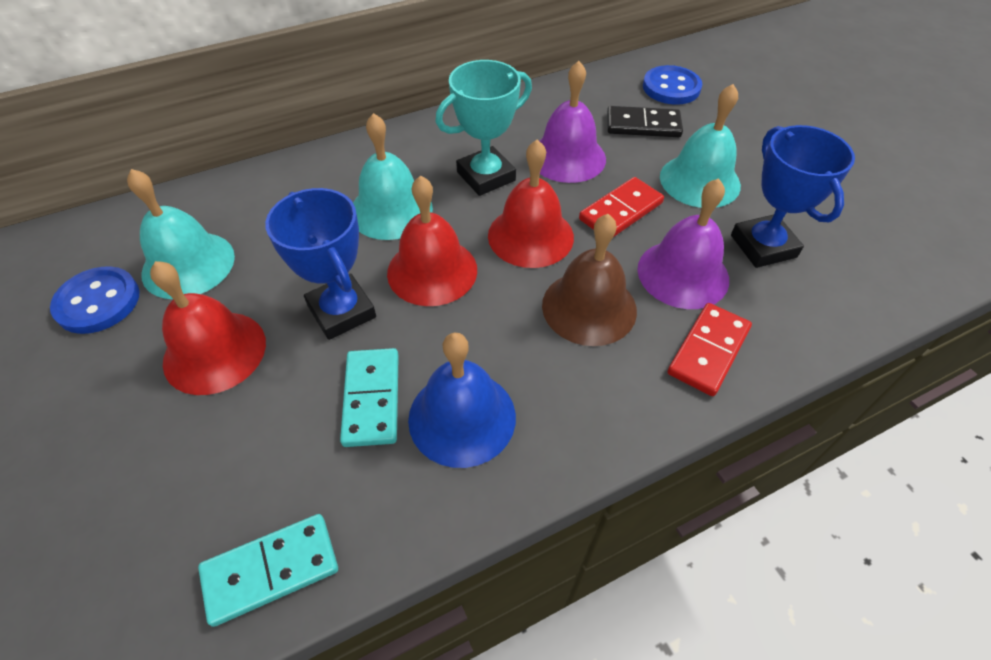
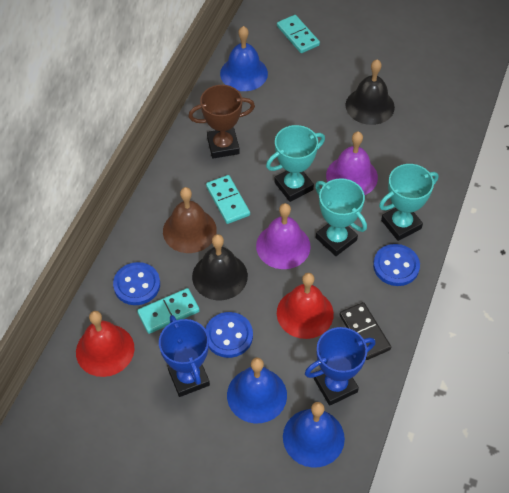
black bell: 0 -> 2
blue bell: 1 -> 3
blue button: 2 -> 3
brown trophy: 0 -> 1
red bell: 3 -> 2
red domino: 2 -> 0
turquoise bell: 3 -> 0
turquoise domino: 2 -> 3
turquoise trophy: 1 -> 3

